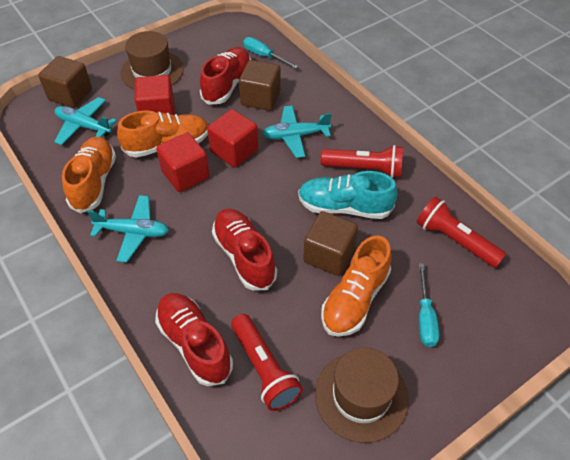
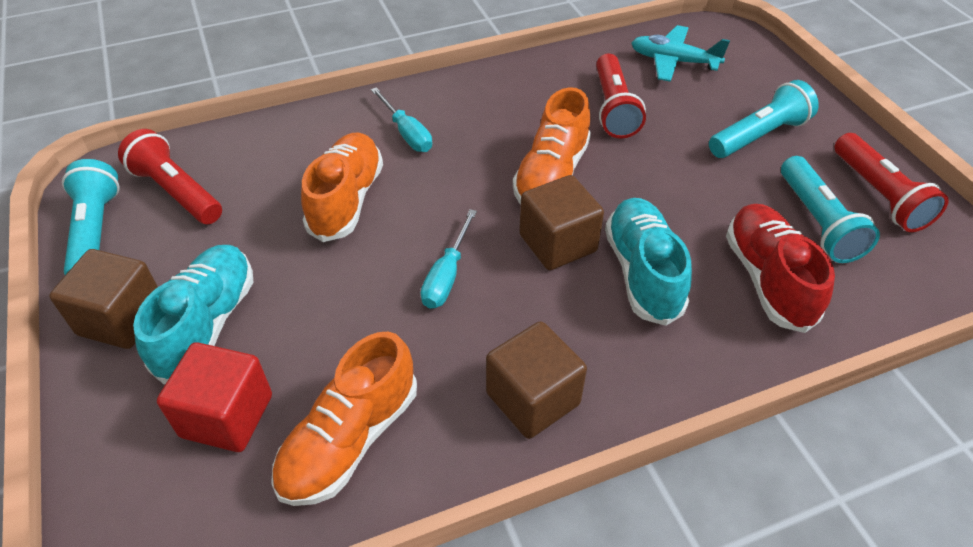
brown hat: 2 -> 0
red cube: 3 -> 1
red shoe: 3 -> 1
turquoise flashlight: 0 -> 3
turquoise plane: 3 -> 1
turquoise shoe: 1 -> 2

